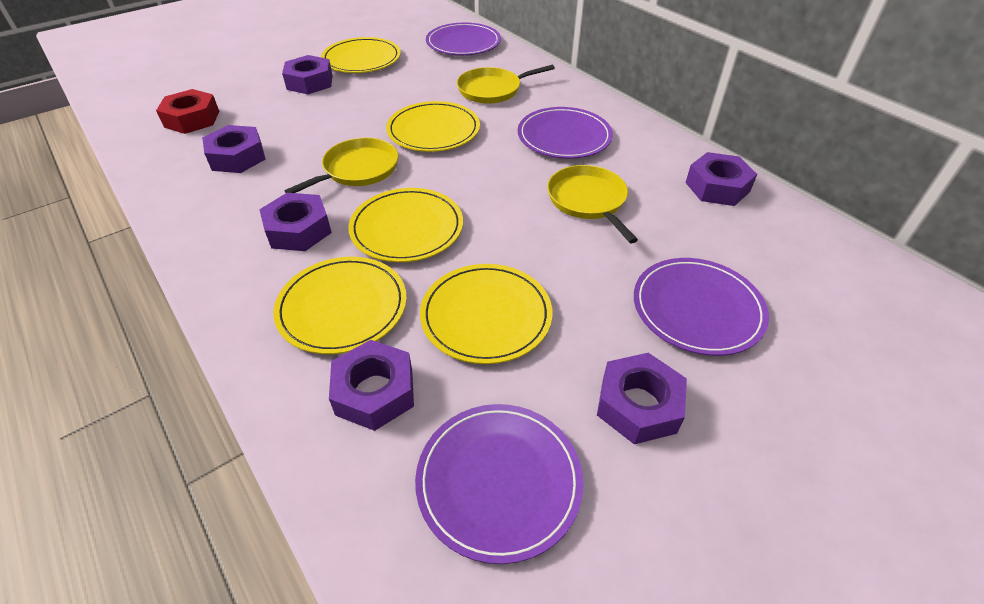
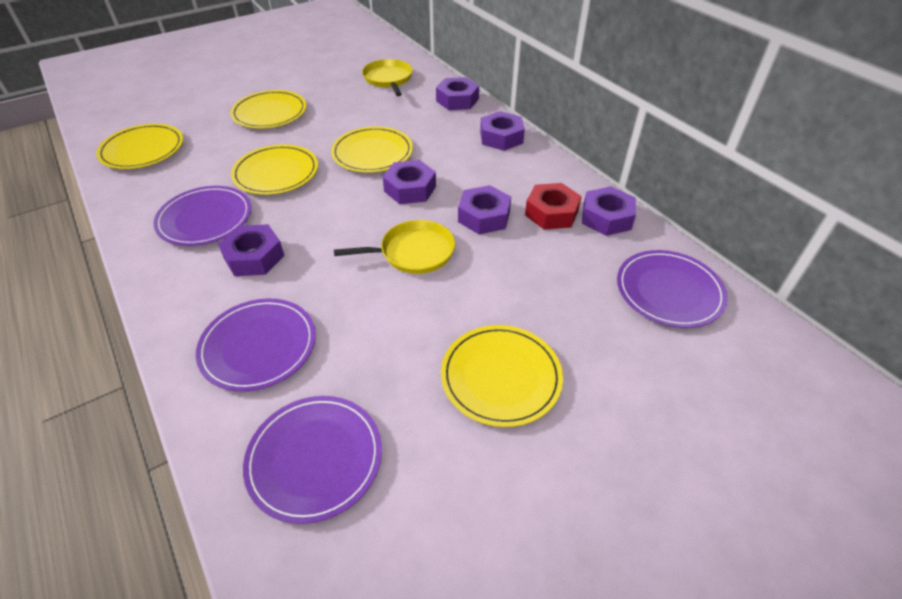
yellow pan: 3 -> 2

